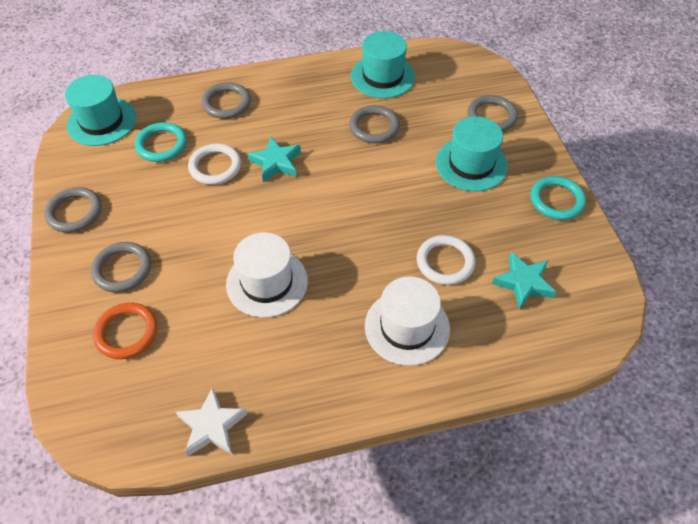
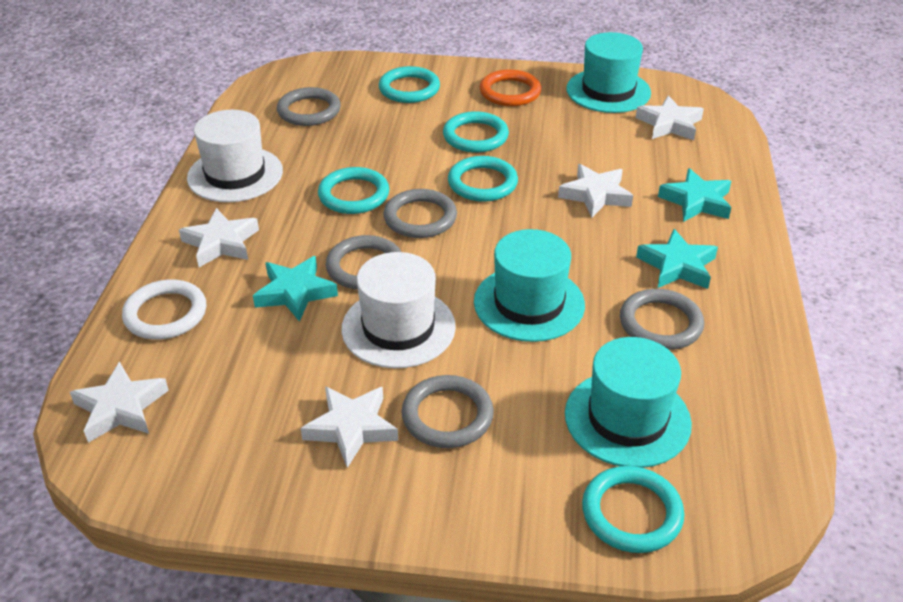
turquoise ring: 2 -> 5
turquoise star: 2 -> 3
white ring: 2 -> 1
white star: 1 -> 5

